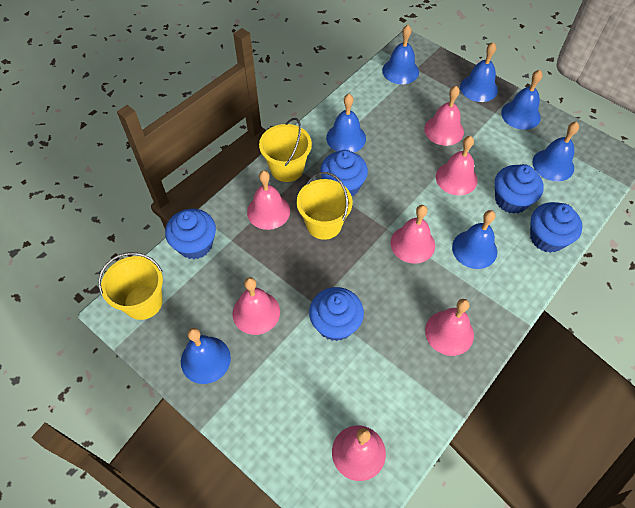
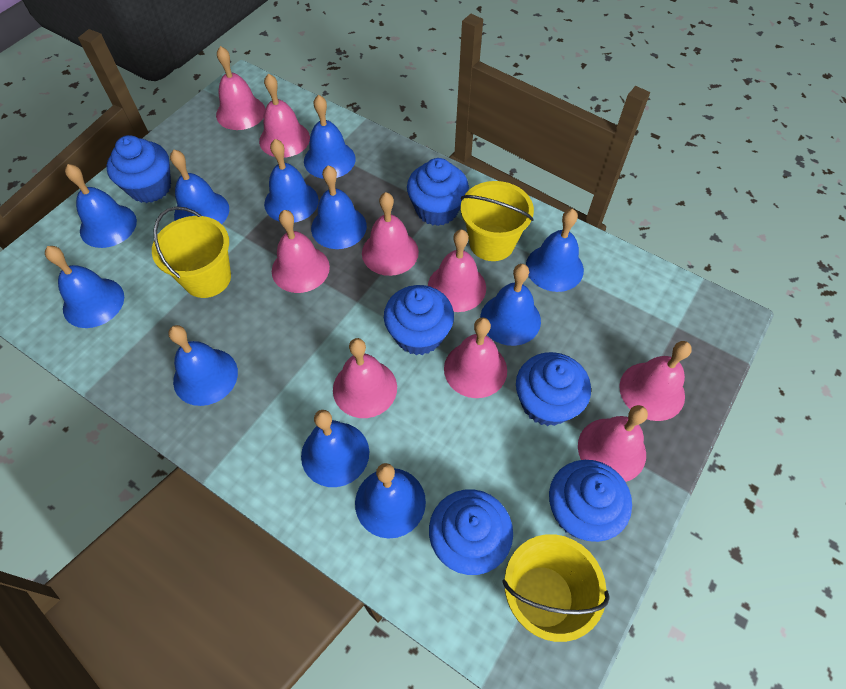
blue bell: 7 -> 11
blue cupcake: 5 -> 6
pink bell: 7 -> 9

